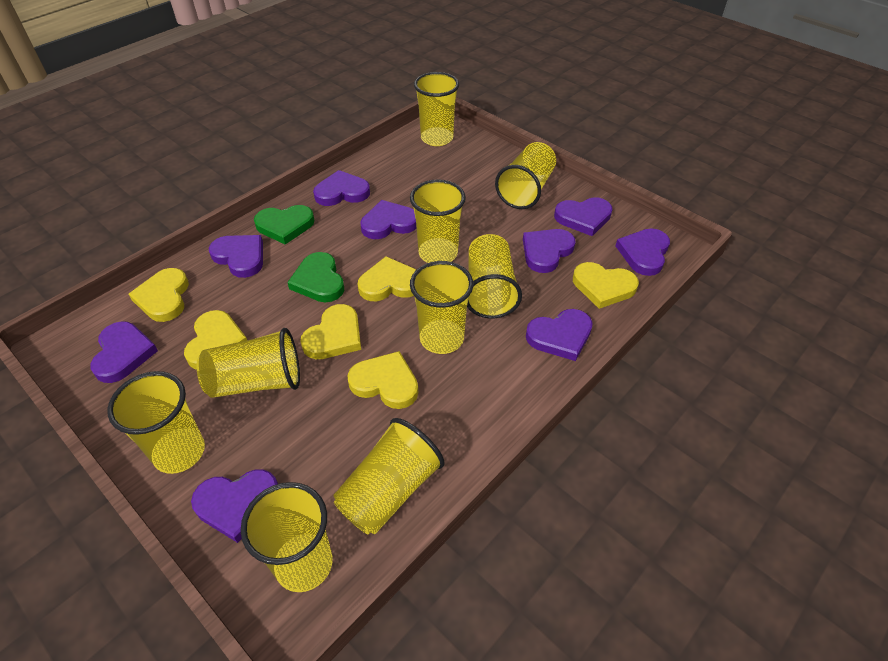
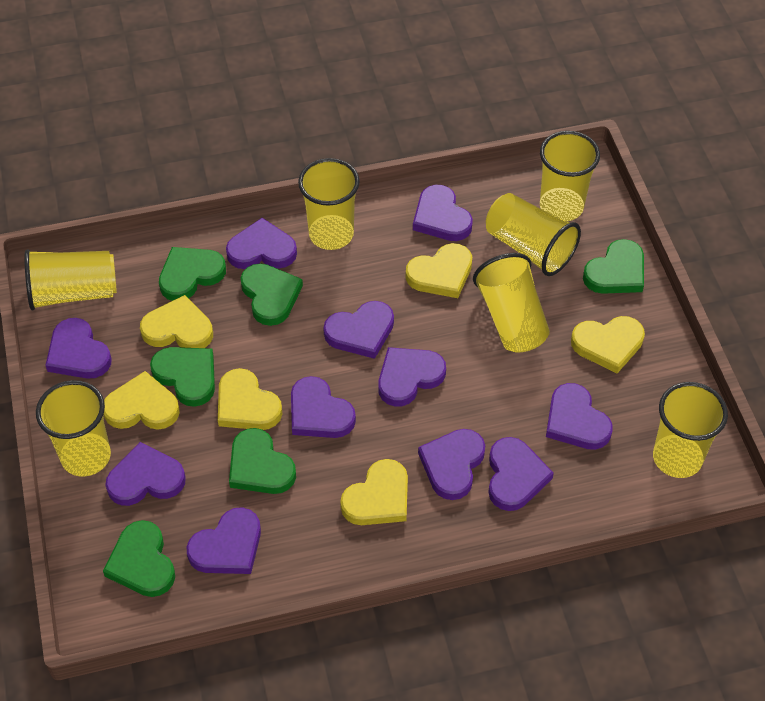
green heart: 2 -> 6
purple heart: 9 -> 11
yellow cup: 9 -> 7

